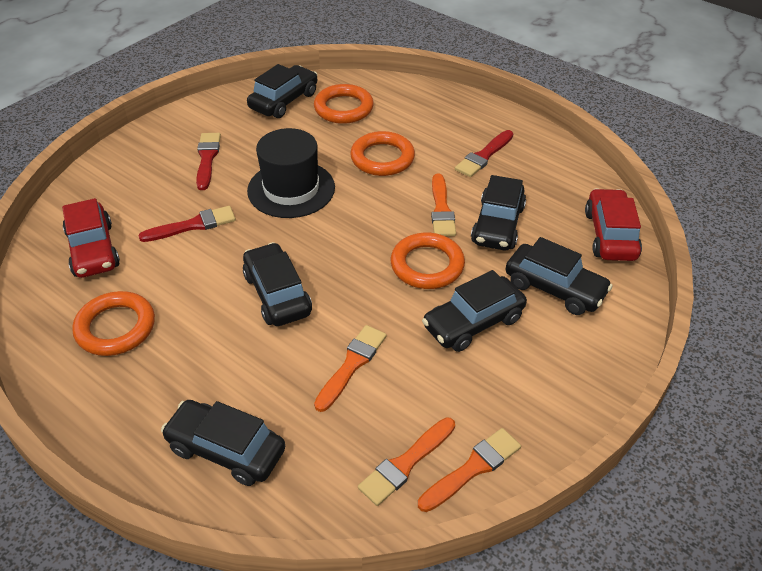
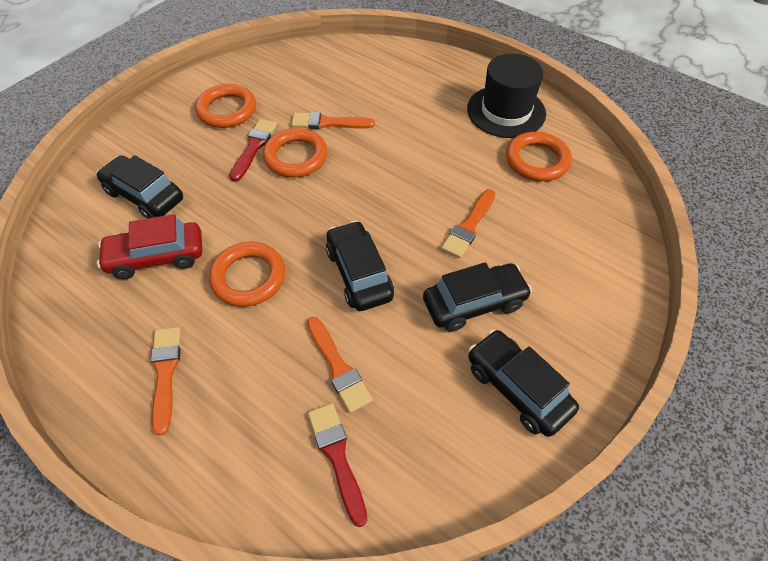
black car: 6 -> 4
red brush: 3 -> 2
red car: 2 -> 1

